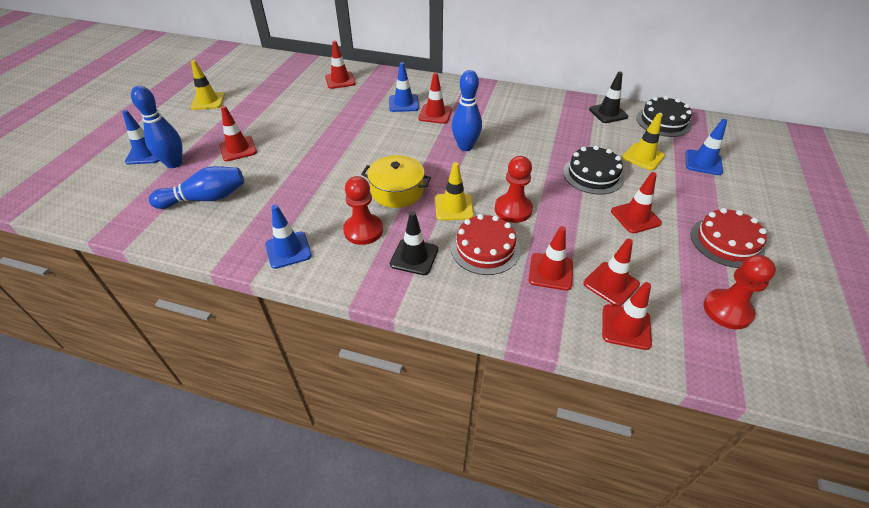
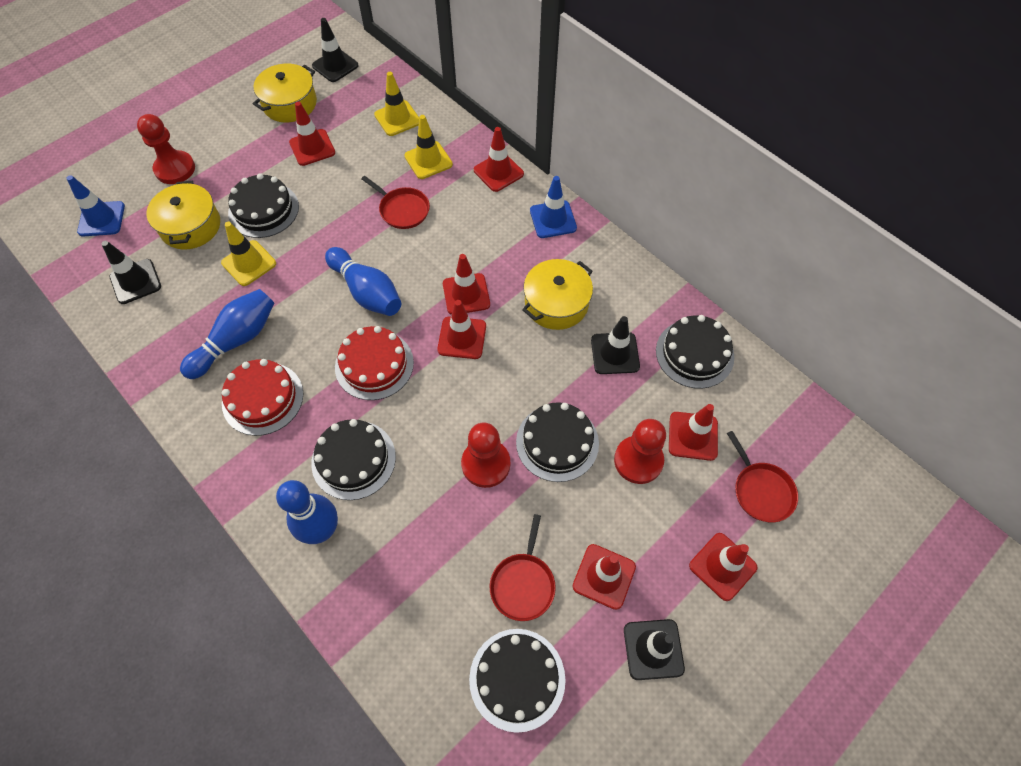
black cake: 2 -> 5
black traffic cone: 2 -> 4
blue traffic cone: 4 -> 2
red pan: 0 -> 3
yellow pot: 1 -> 3

